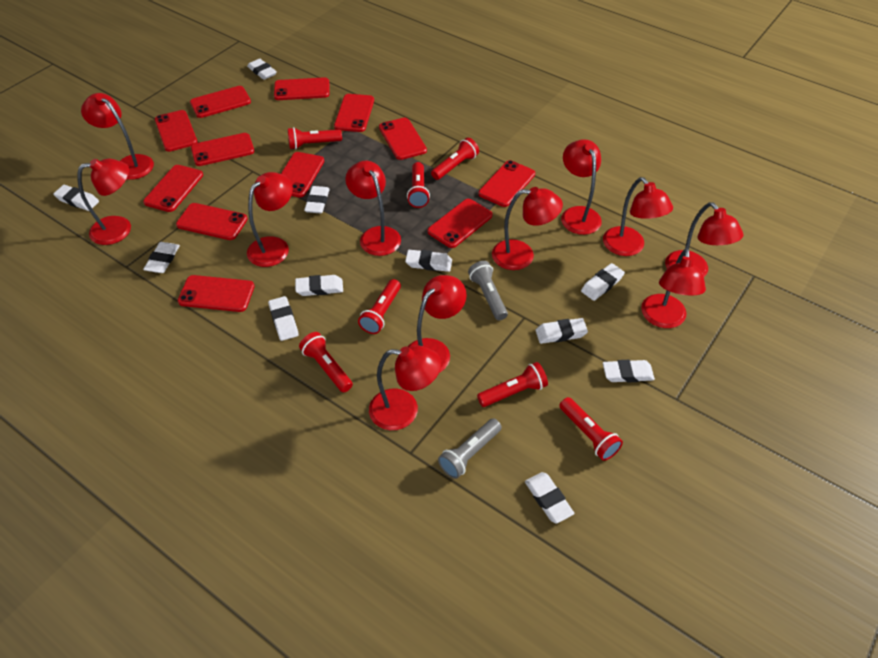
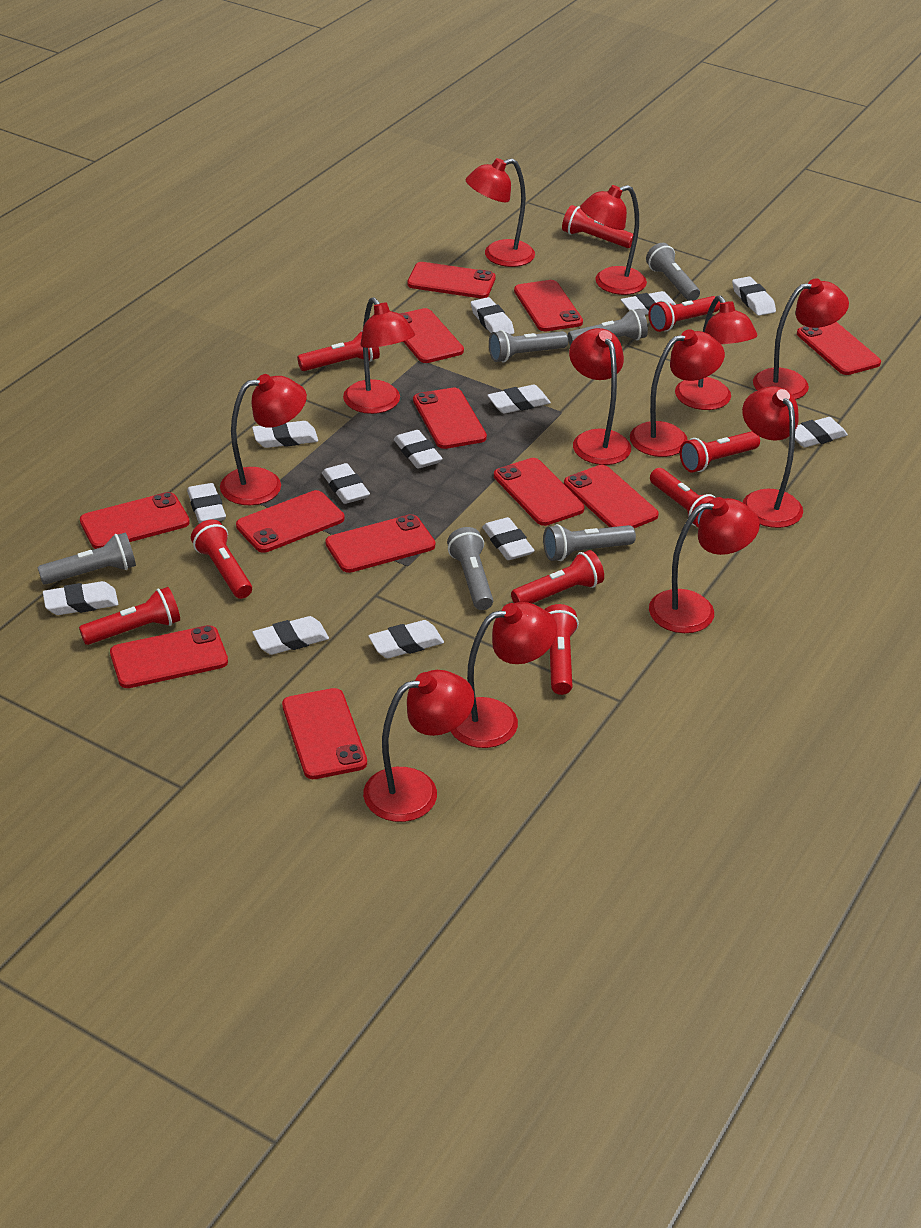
grey flashlight: 2 -> 6
red flashlight: 7 -> 9
red lamp: 11 -> 12
white eraser: 11 -> 13

